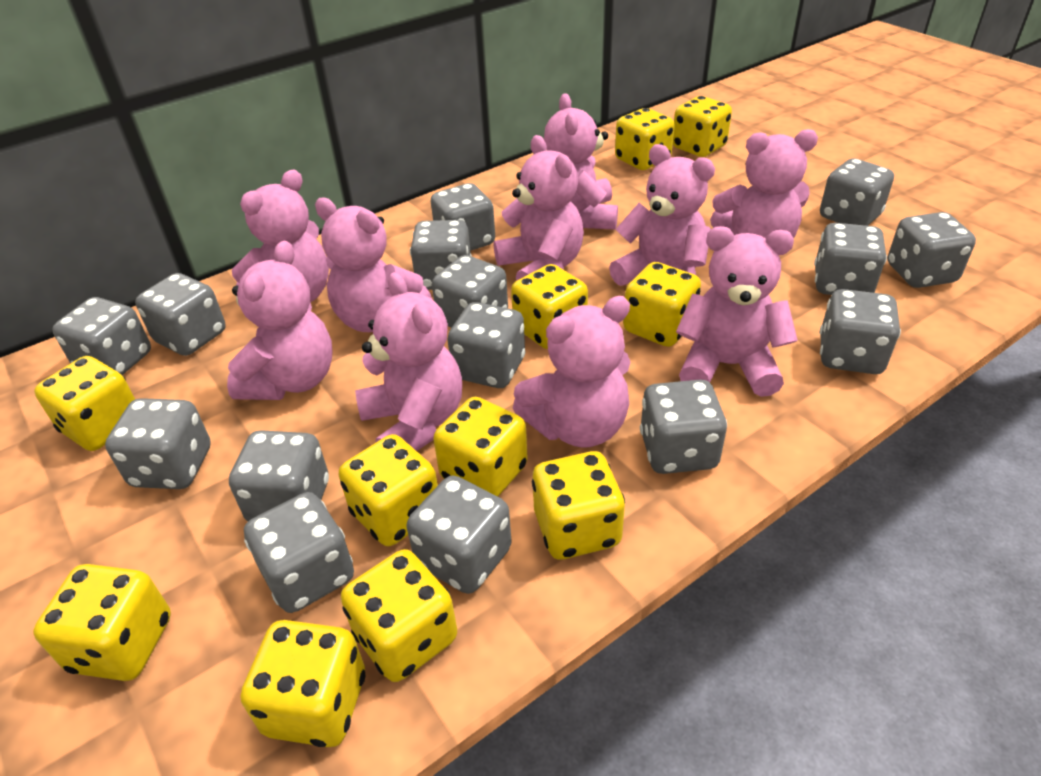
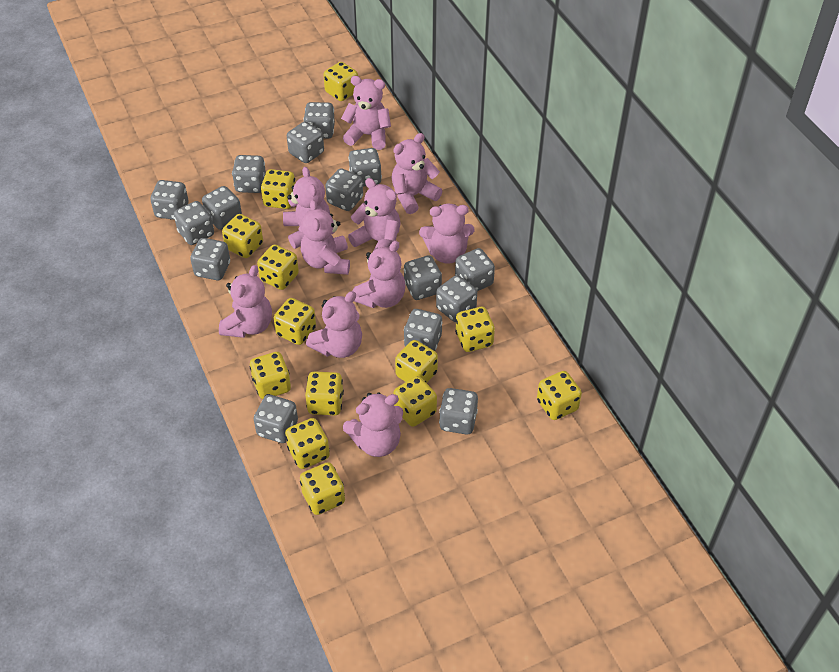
yellow dice: 11 -> 13

